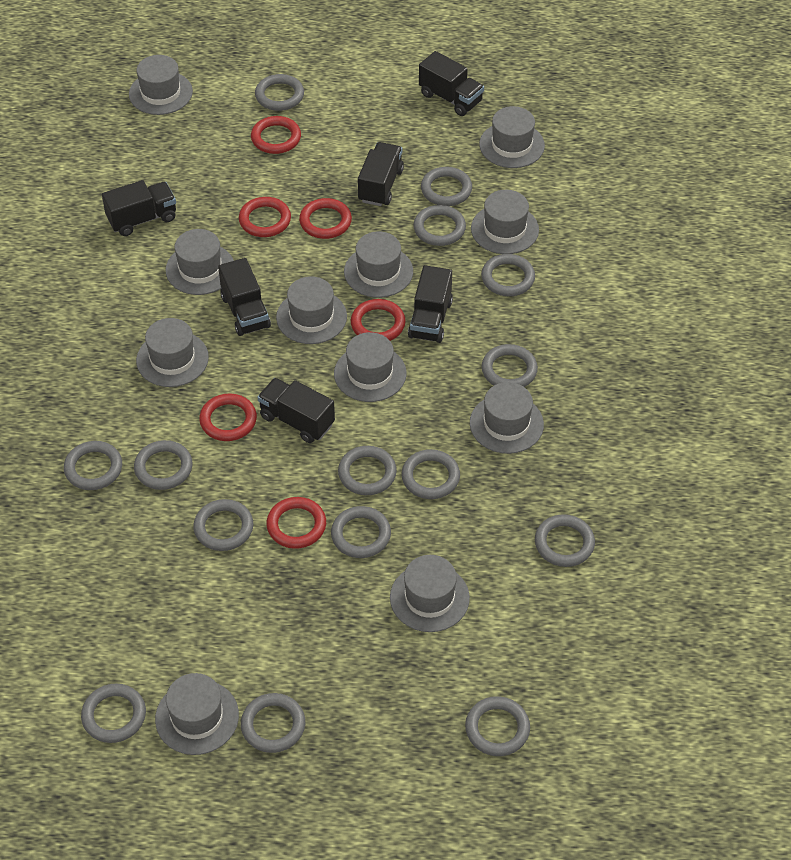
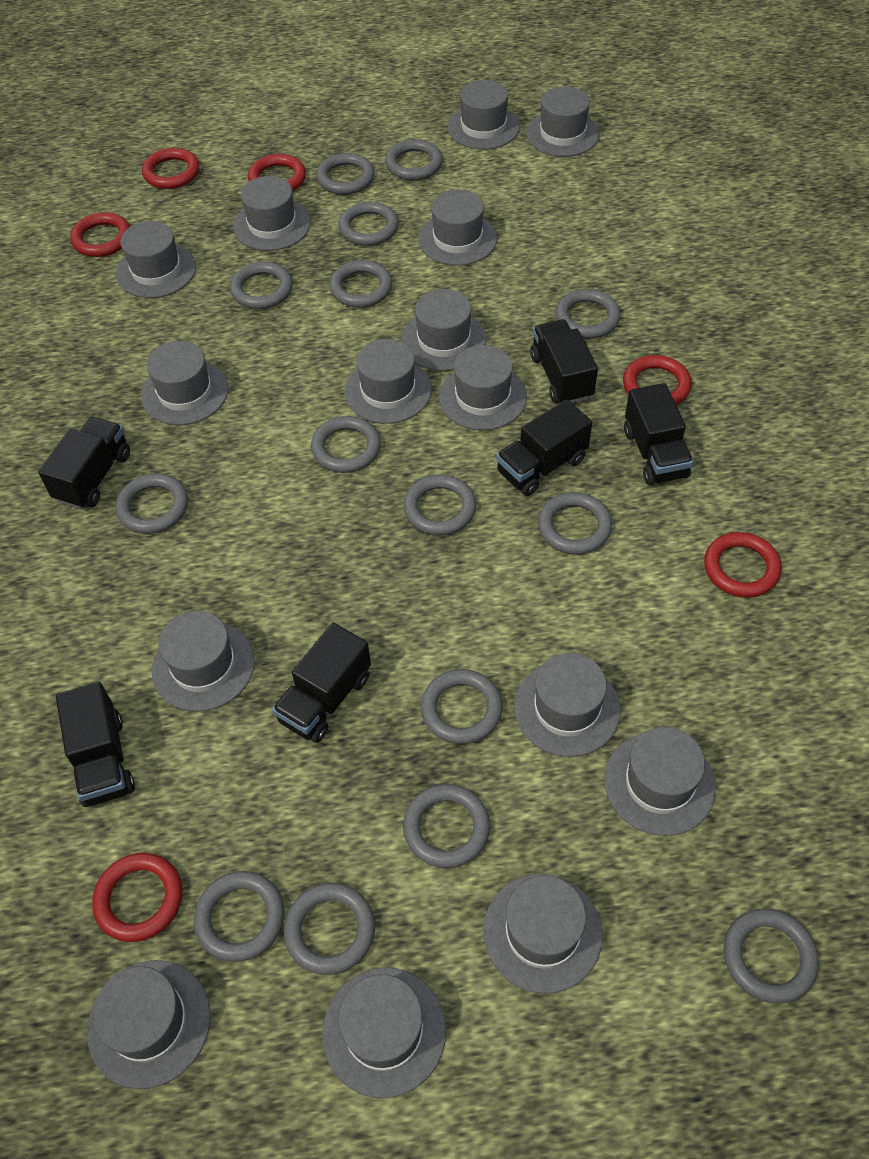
grey hat: 11 -> 15

